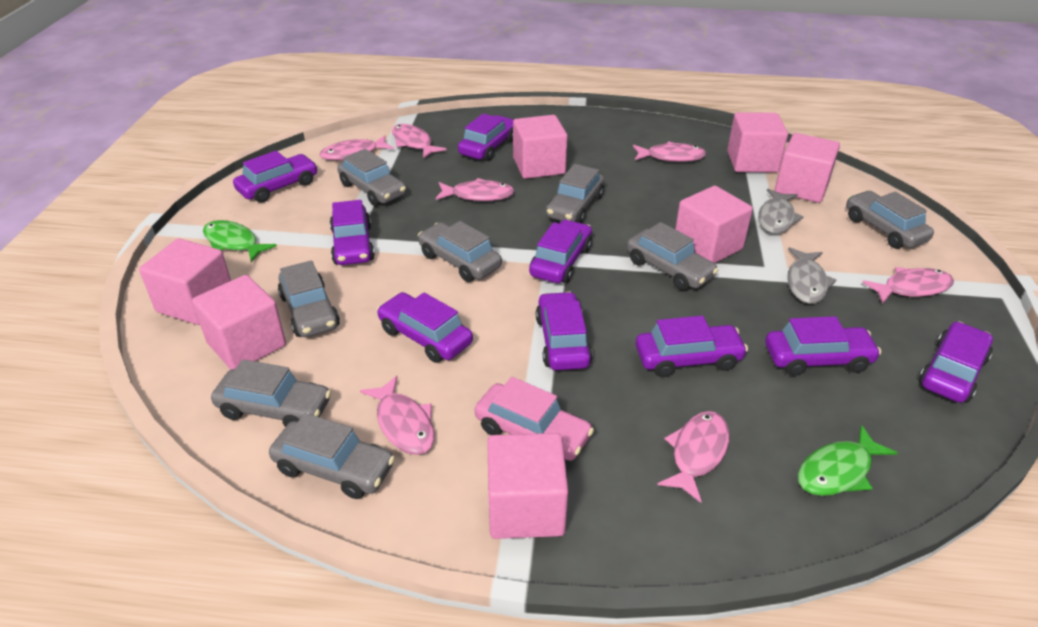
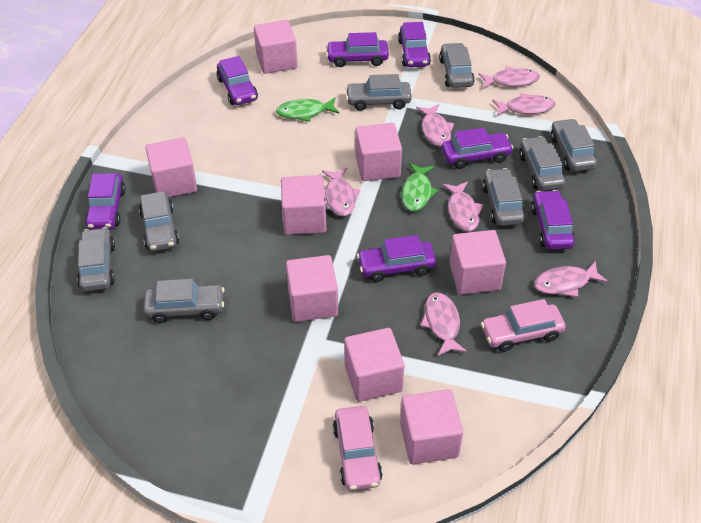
grey fish: 2 -> 0
pink car: 1 -> 2
pink cube: 7 -> 8
purple car: 9 -> 7

